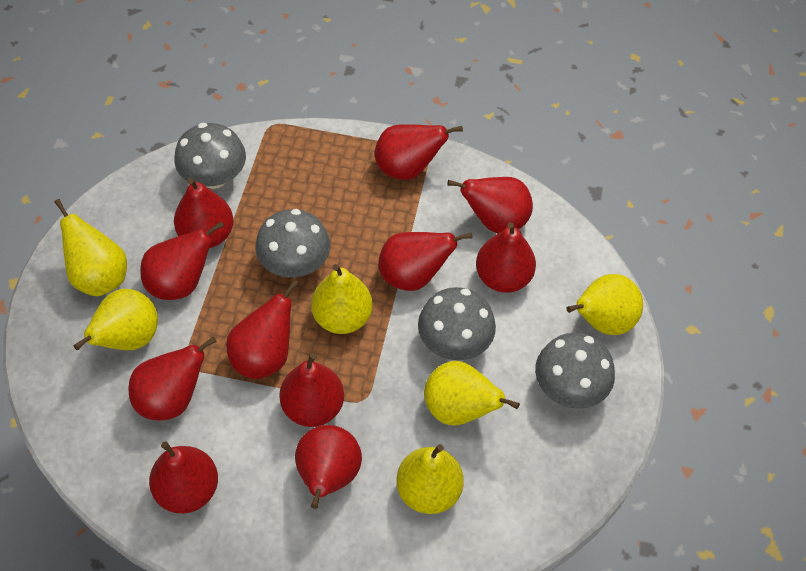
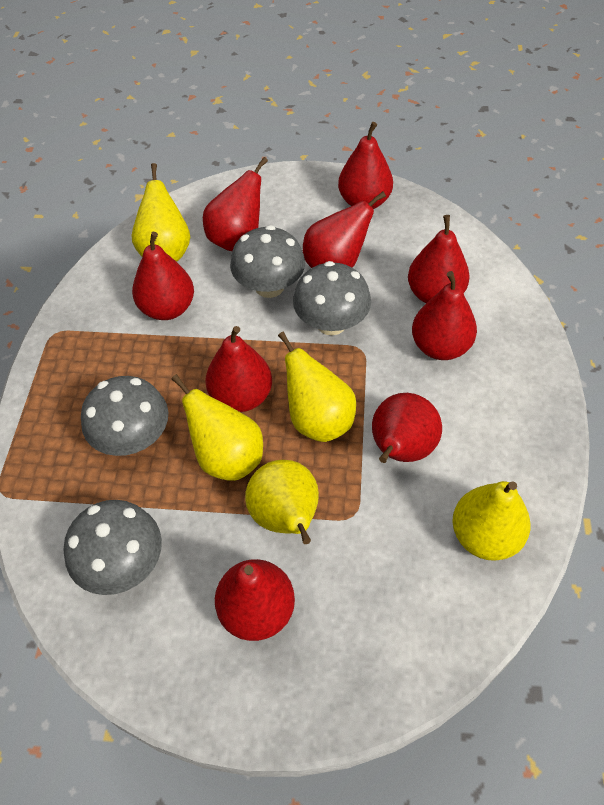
red pear: 11 -> 9
yellow pear: 6 -> 5

